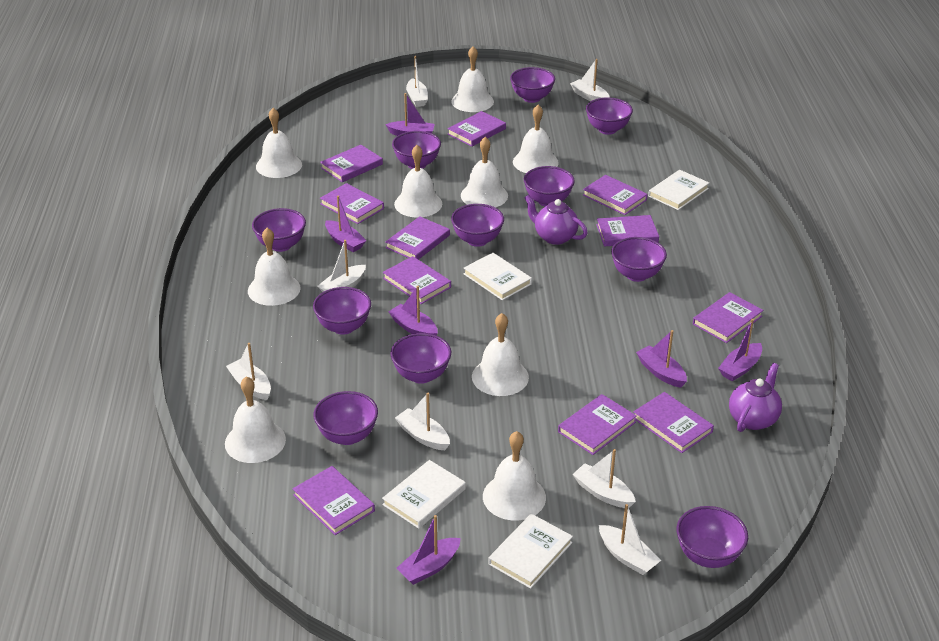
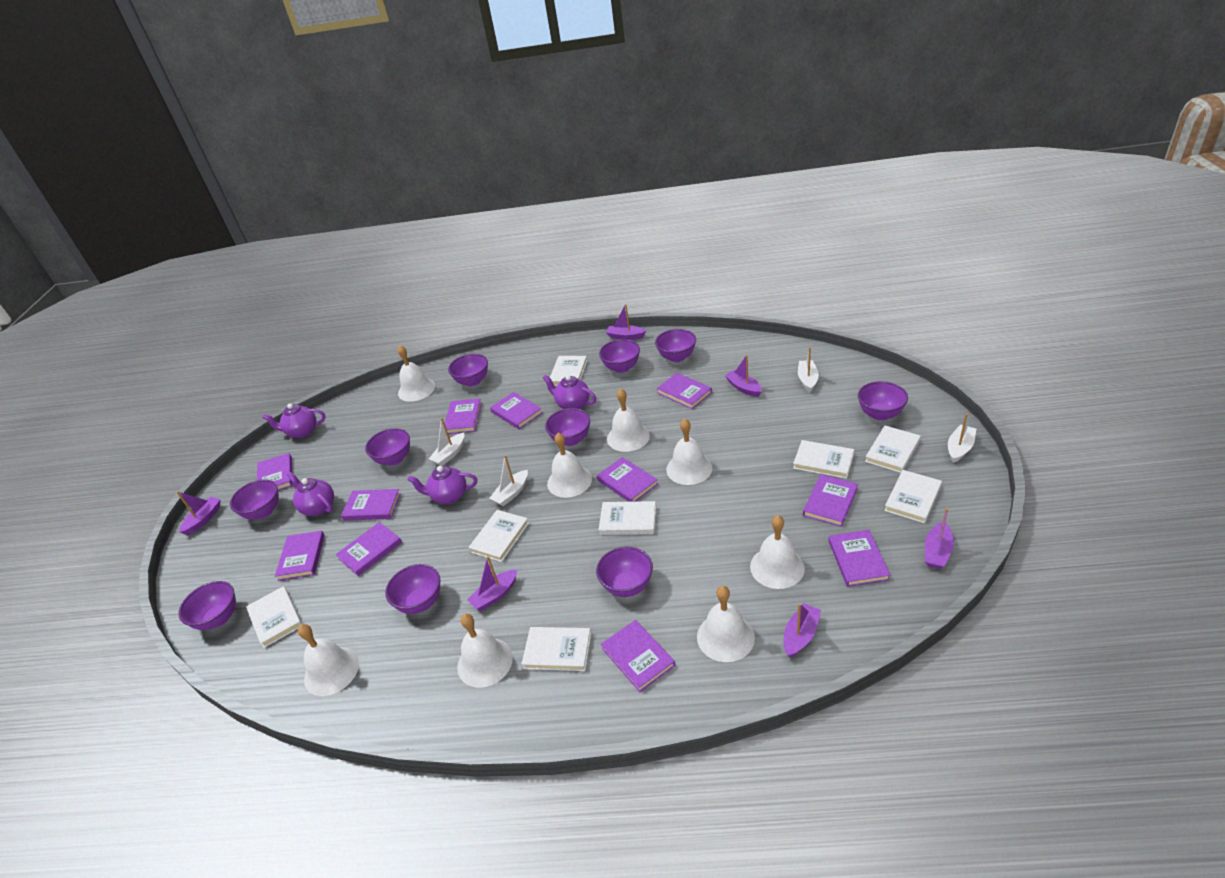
purple bowl: 11 -> 10
purple teapot: 2 -> 4
white bell: 9 -> 8
white boat: 7 -> 4
white book: 4 -> 8

